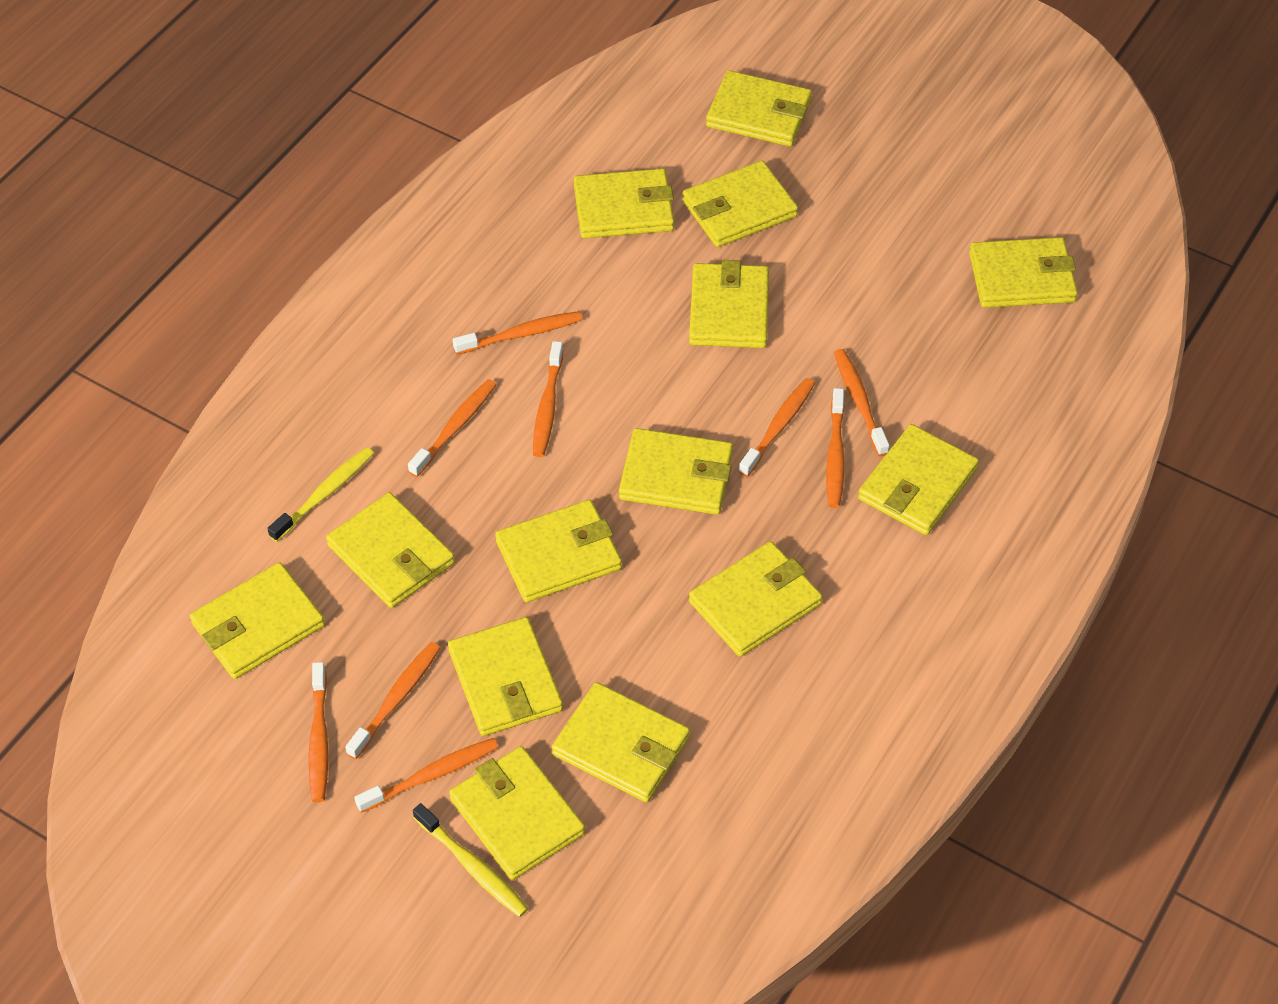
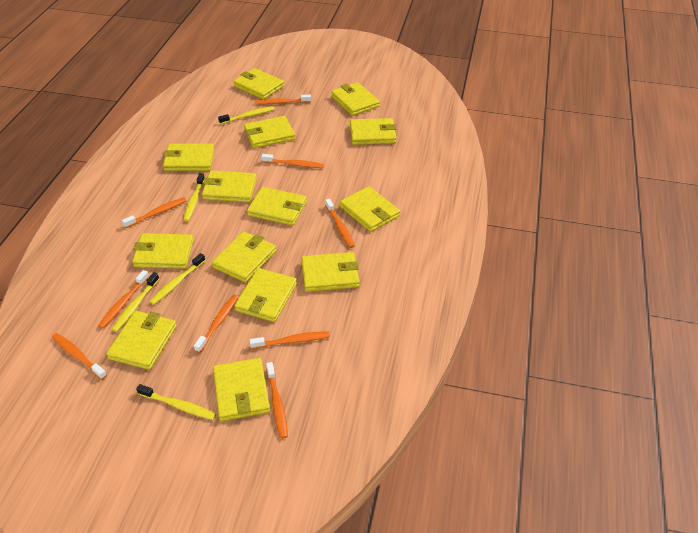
yellow toothbrush: 2 -> 5

